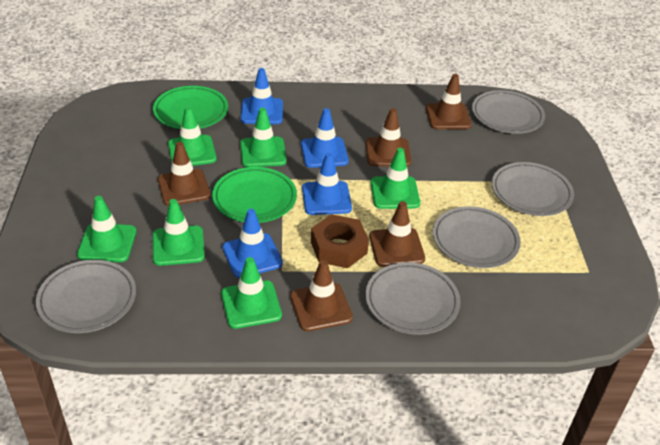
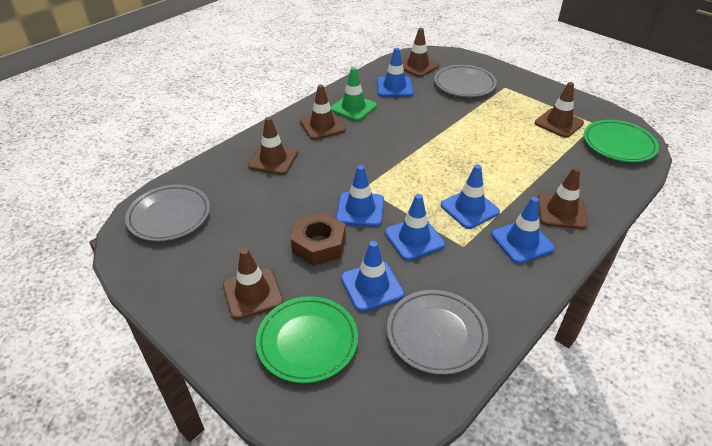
blue traffic cone: 4 -> 6
brown traffic cone: 5 -> 6
green traffic cone: 6 -> 1
grey plate: 5 -> 3

